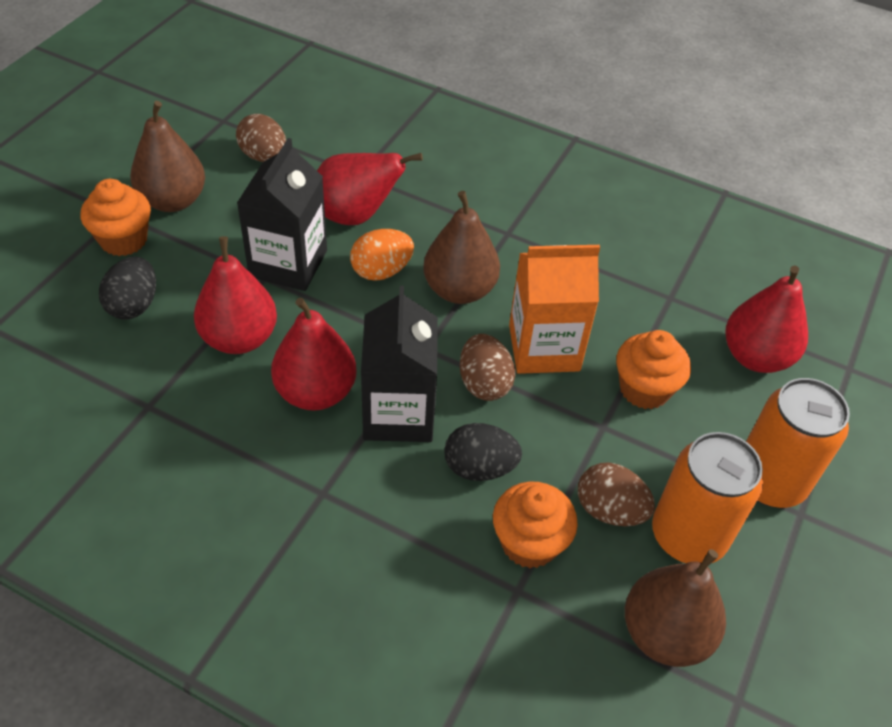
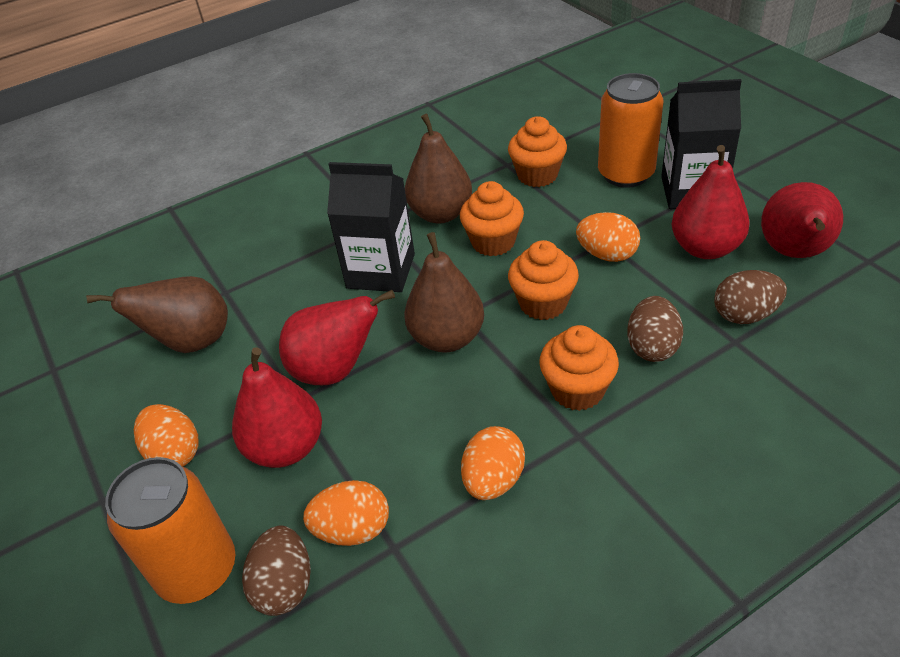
black egg: 2 -> 0
orange carton: 1 -> 0
orange cupcake: 3 -> 4
orange egg: 1 -> 4

